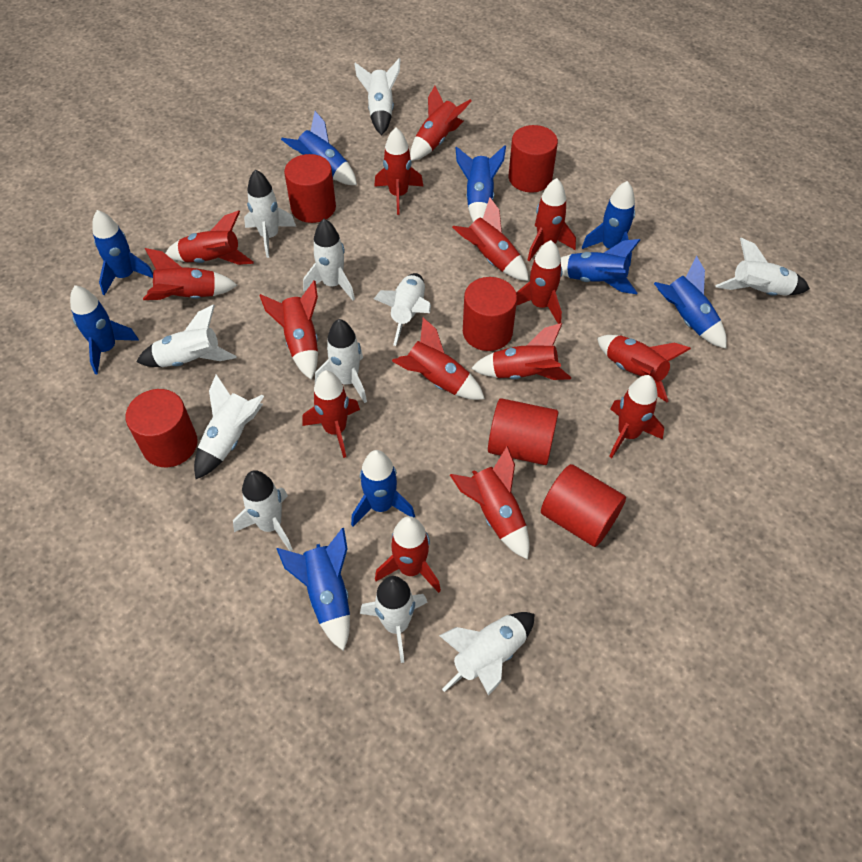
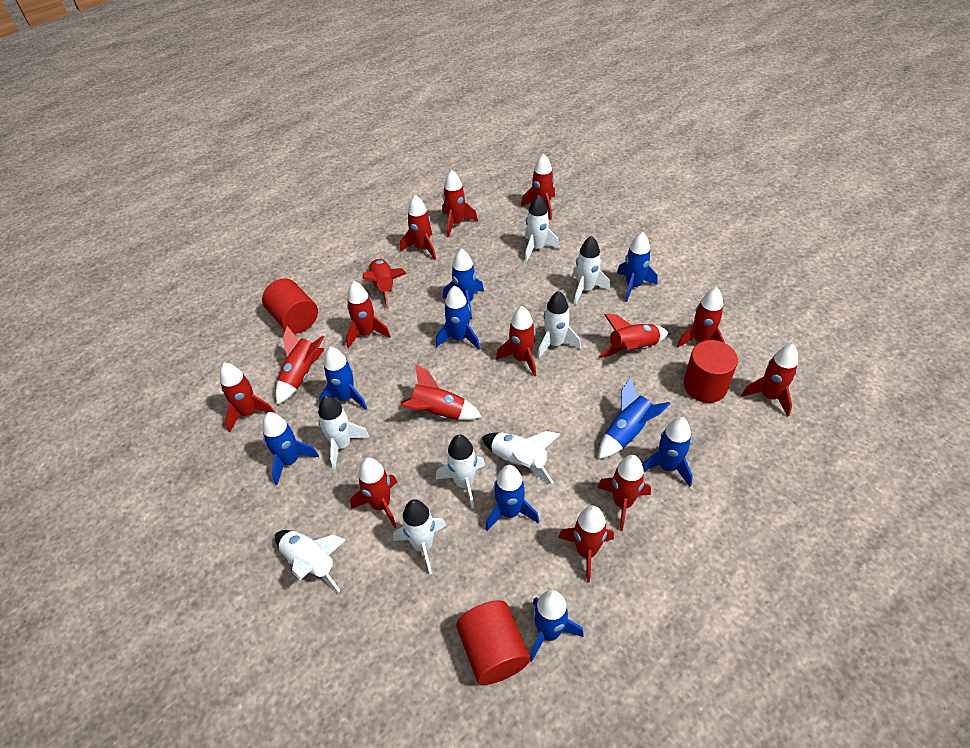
red cylinder: 6 -> 3
white rocket: 11 -> 8

